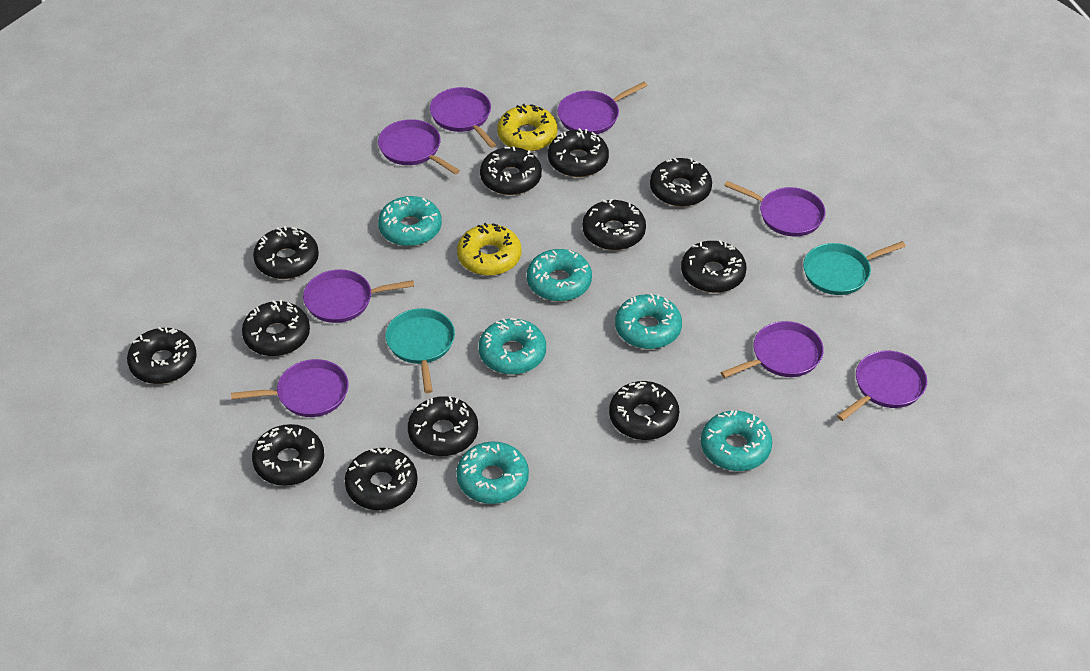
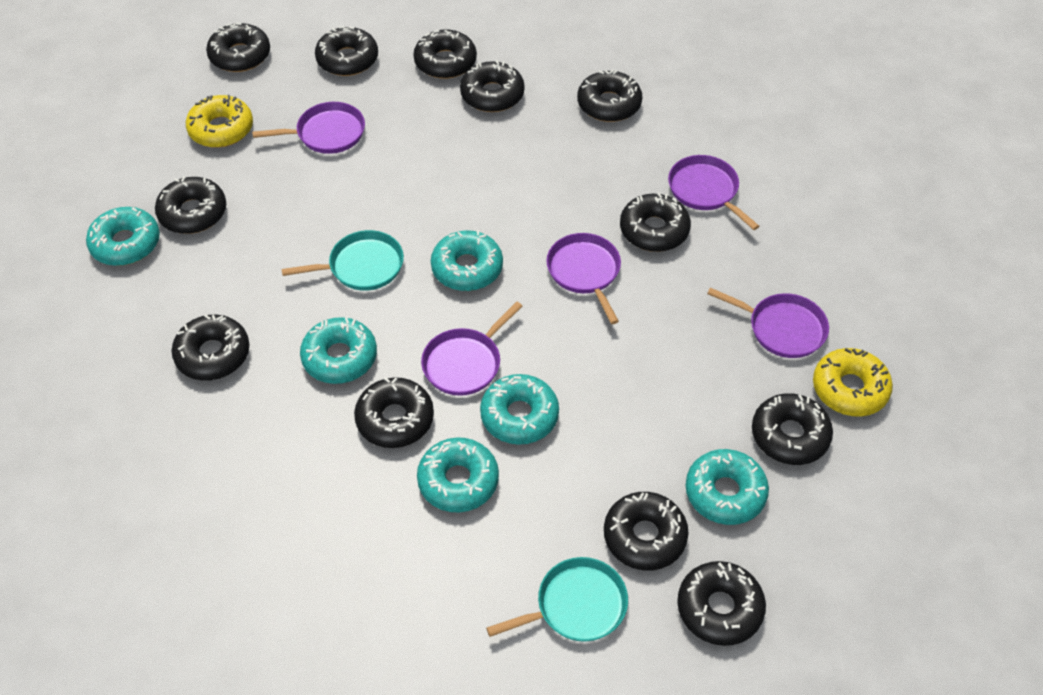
purple pan: 8 -> 5

